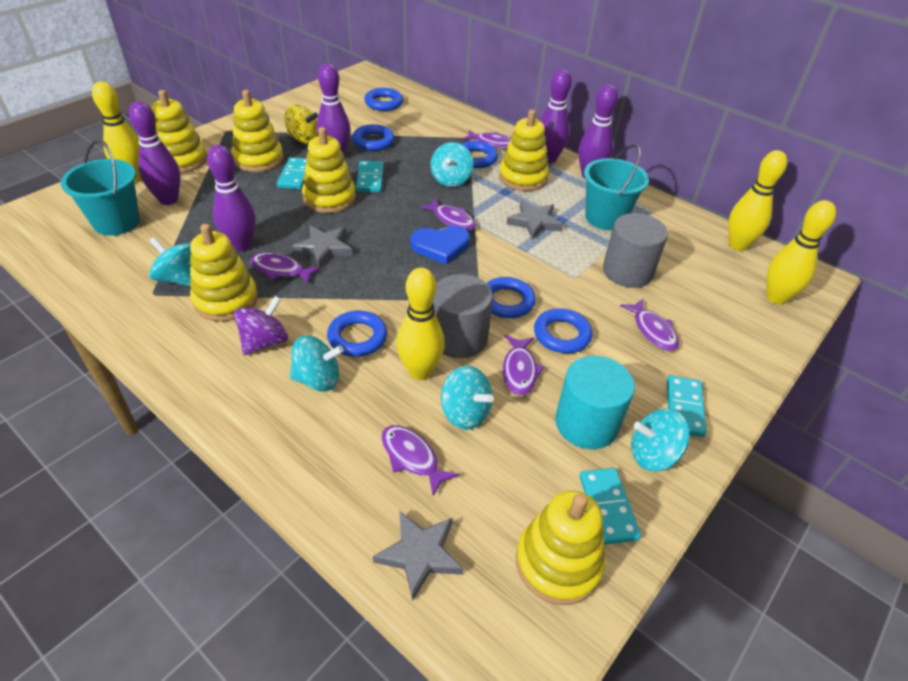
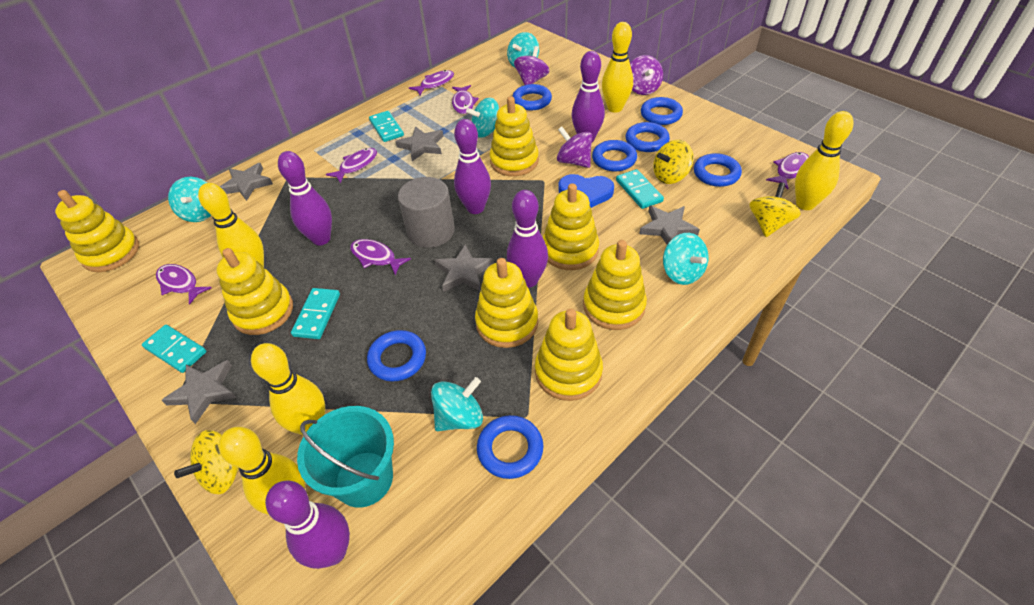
blue ring: 6 -> 7
grey cylinder: 2 -> 1
grey star: 3 -> 5
purple spinning top: 1 -> 3
turquoise bucket: 2 -> 1
turquoise cylinder: 1 -> 0
yellow bowling pin: 4 -> 5
yellow spinning top: 1 -> 3
yellow stacking toy: 6 -> 7

